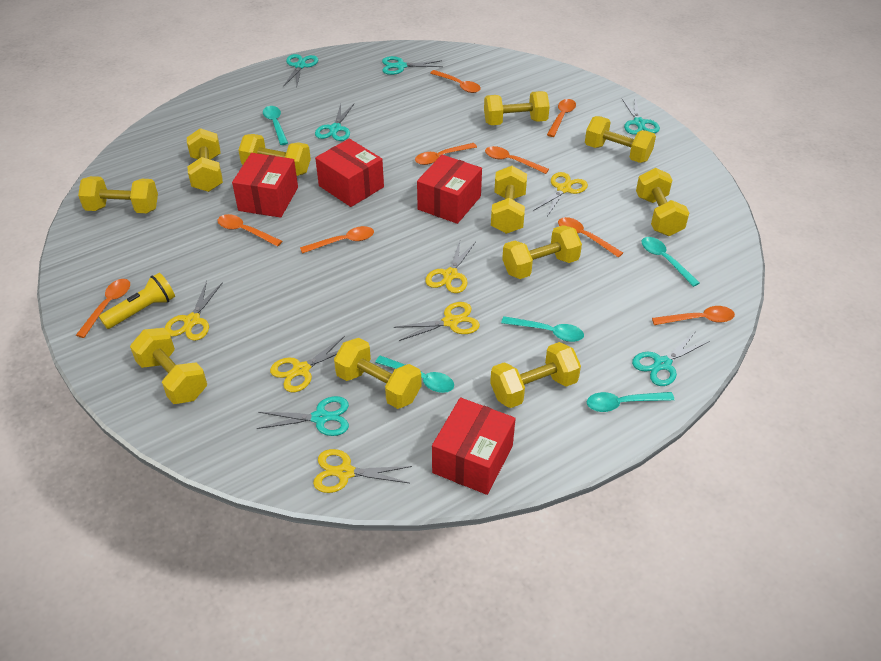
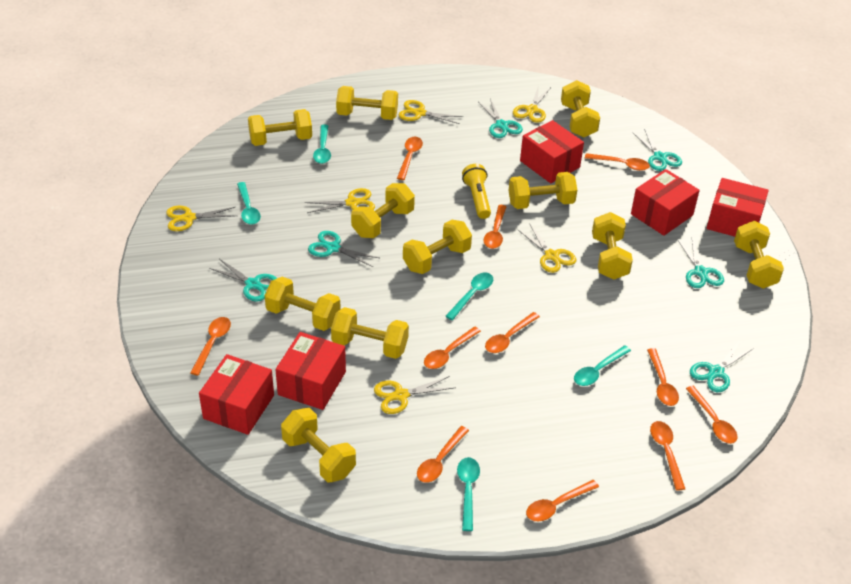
orange spoon: 9 -> 11
red box: 4 -> 5

